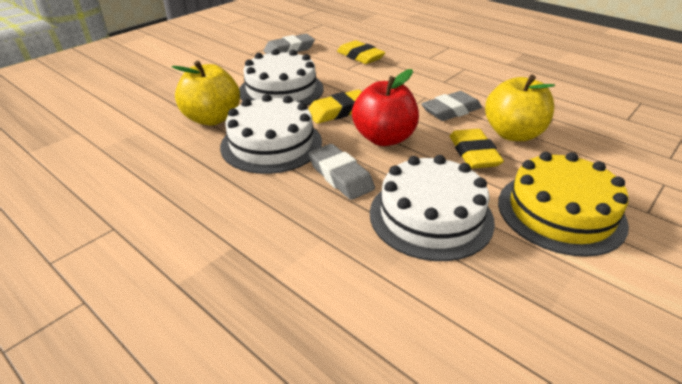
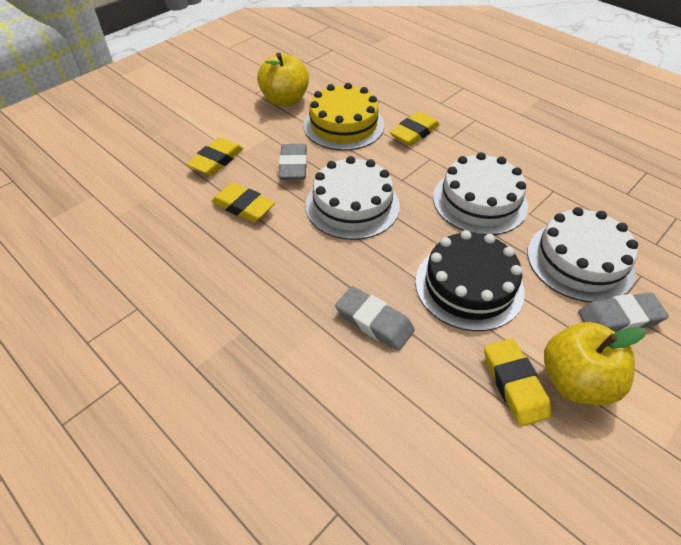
black cake: 0 -> 1
red apple: 1 -> 0
yellow eraser: 3 -> 4

